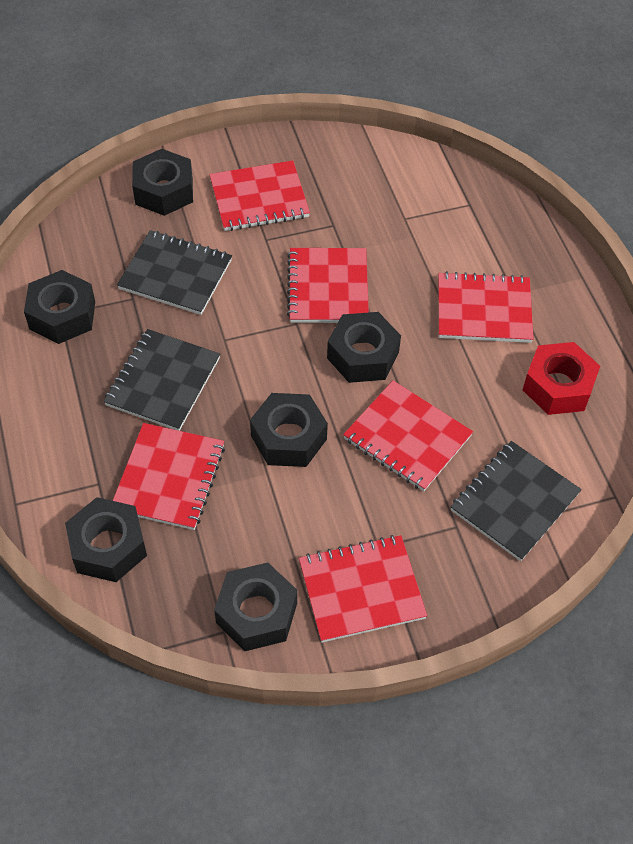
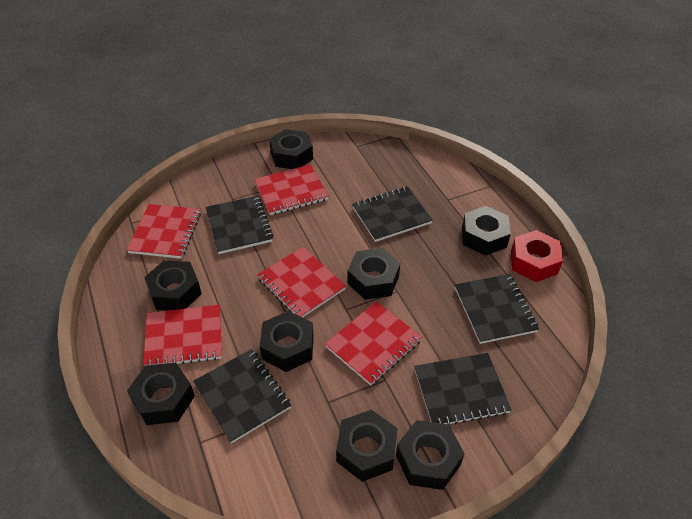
black notebook: 3 -> 5
black nut: 6 -> 8
red notebook: 6 -> 5

